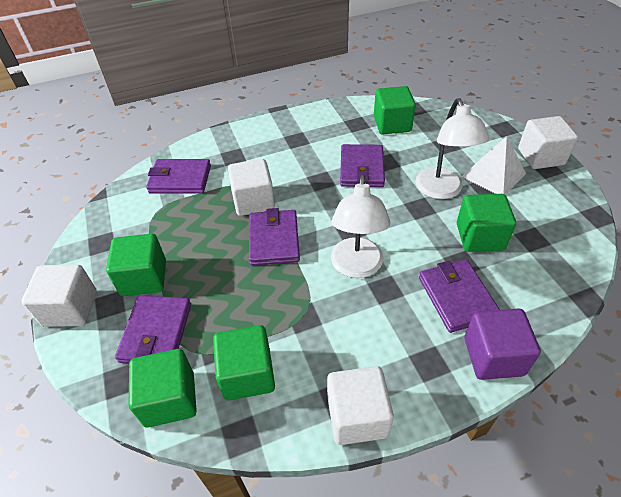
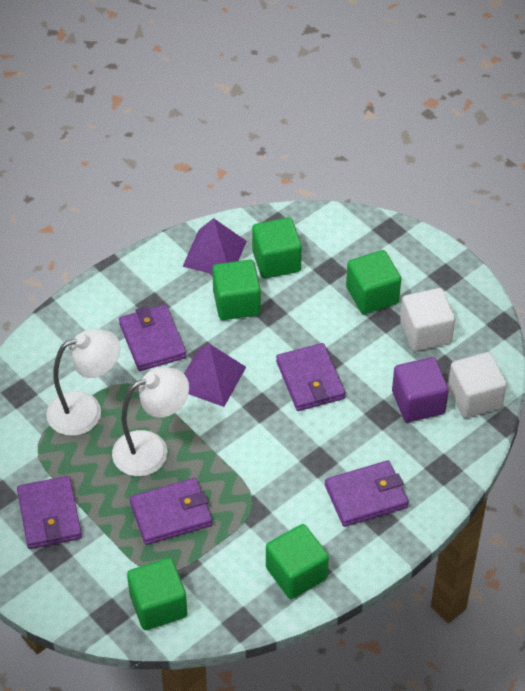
purple pyramid: 0 -> 2
white cube: 4 -> 2
white pyramid: 1 -> 0

